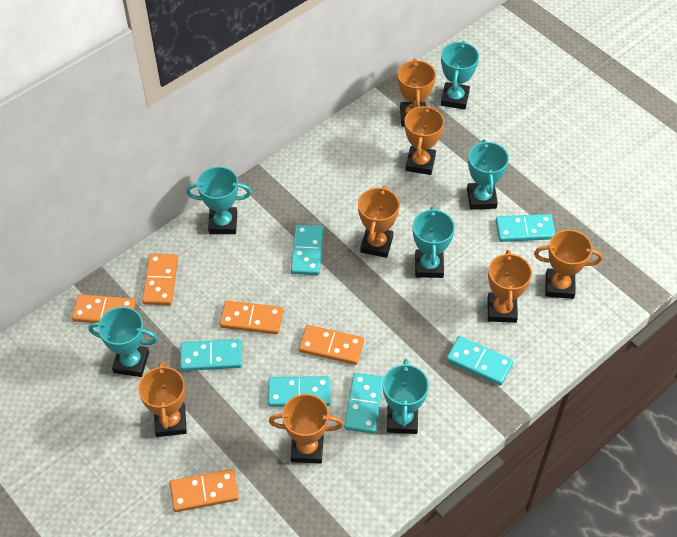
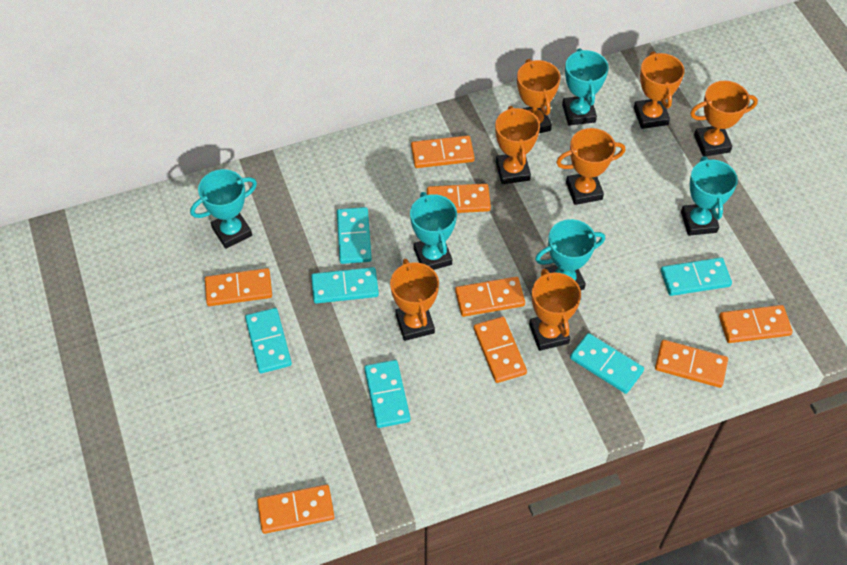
orange domino: 5 -> 8
turquoise trophy: 6 -> 5

